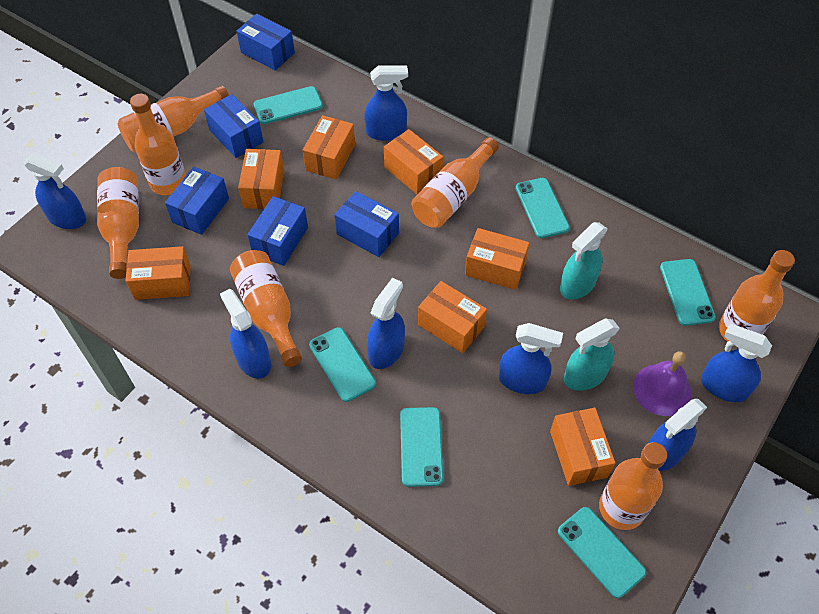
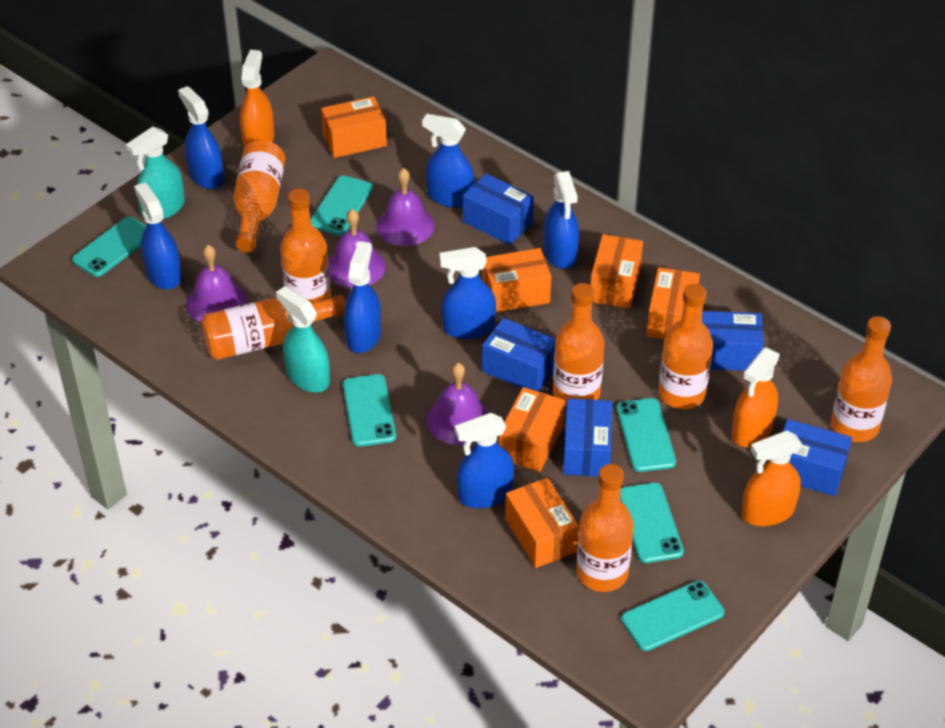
orange box: 7 -> 6
orange spray bottle: 0 -> 3
purple bell: 1 -> 4

